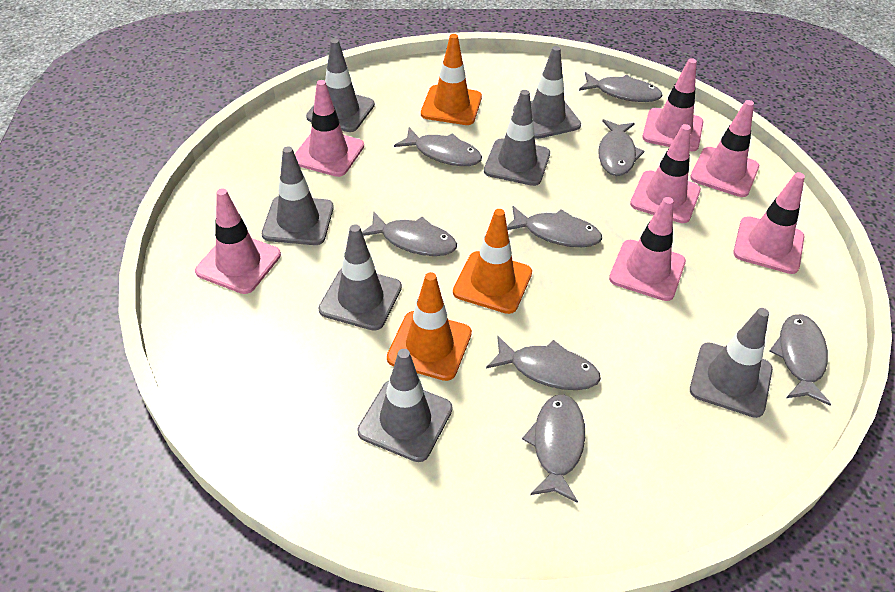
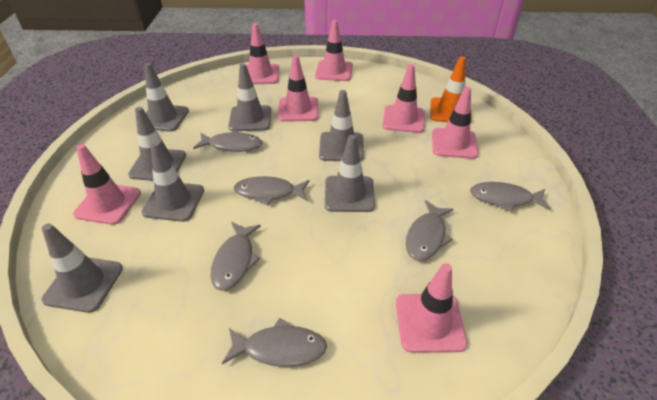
grey fish: 8 -> 6
orange traffic cone: 3 -> 1

